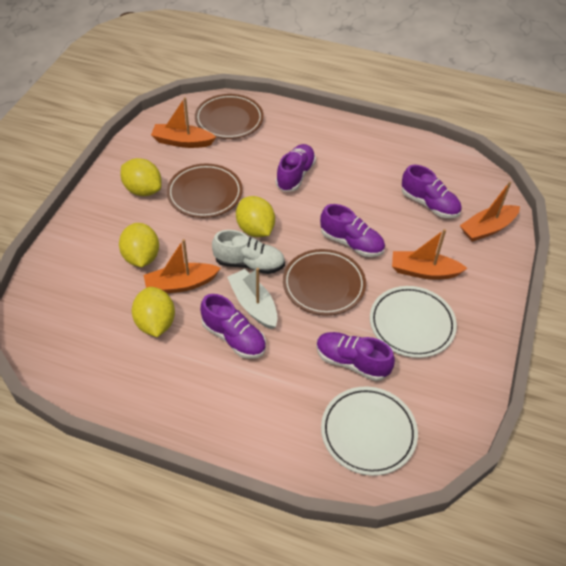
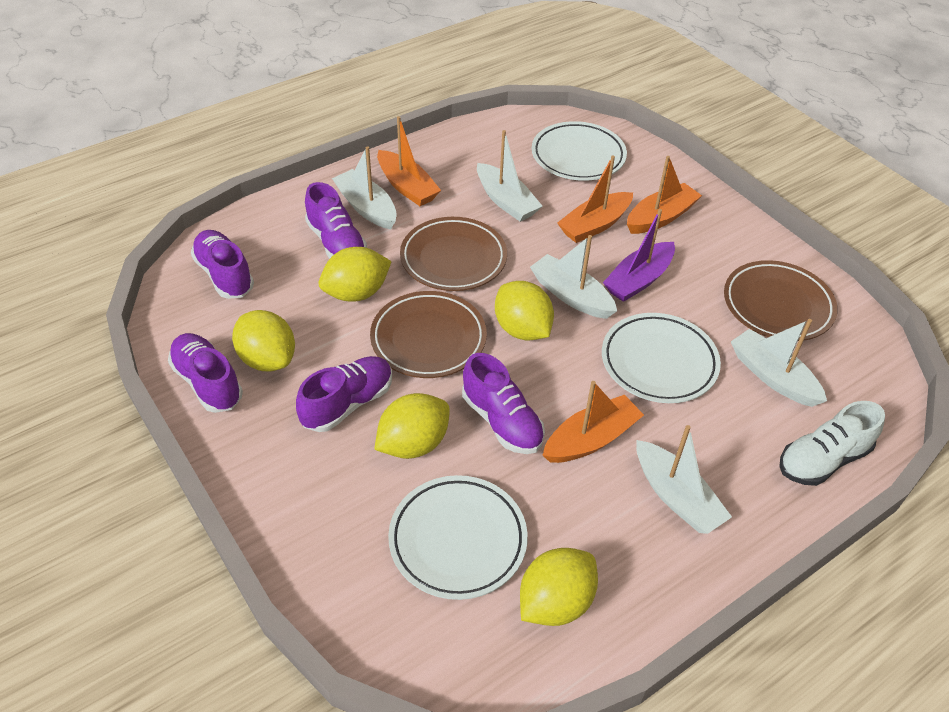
purple boat: 0 -> 1
white boat: 1 -> 5
white plate: 2 -> 3
yellow lemon: 4 -> 5

